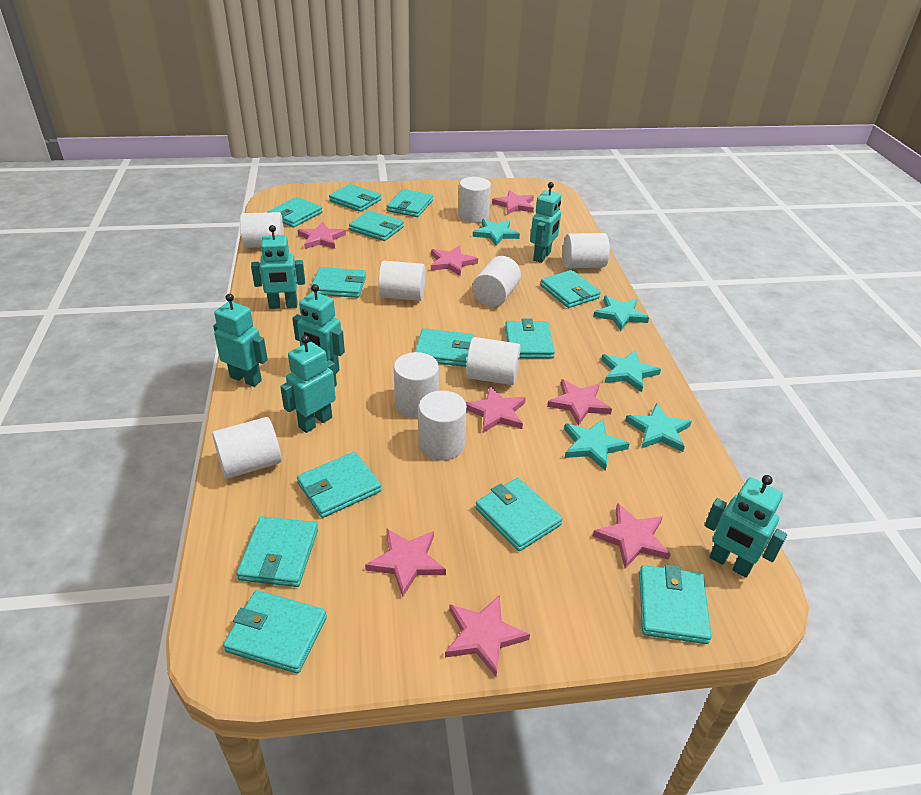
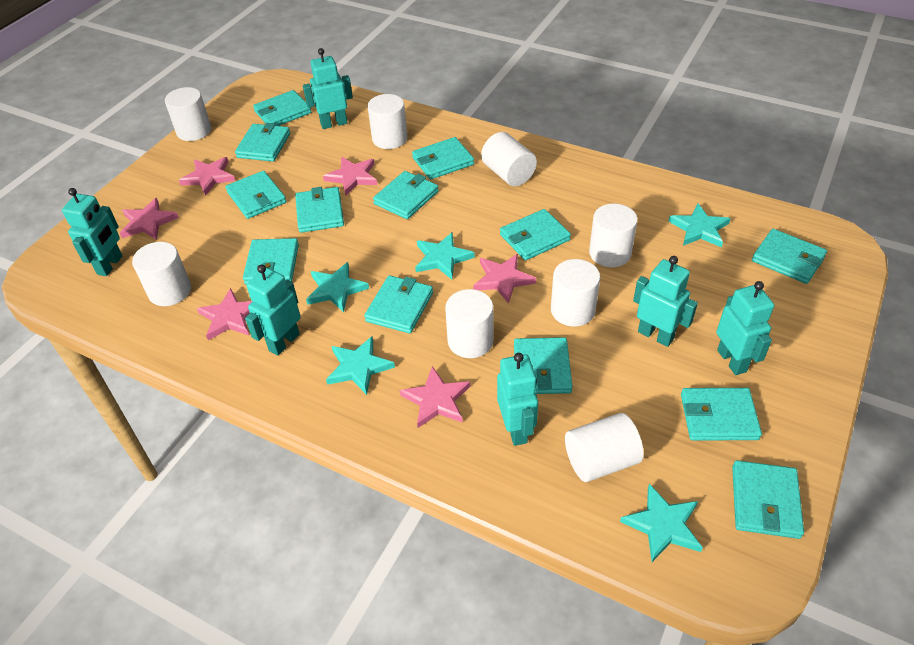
pink star: 8 -> 6
white cylinder: 9 -> 8

